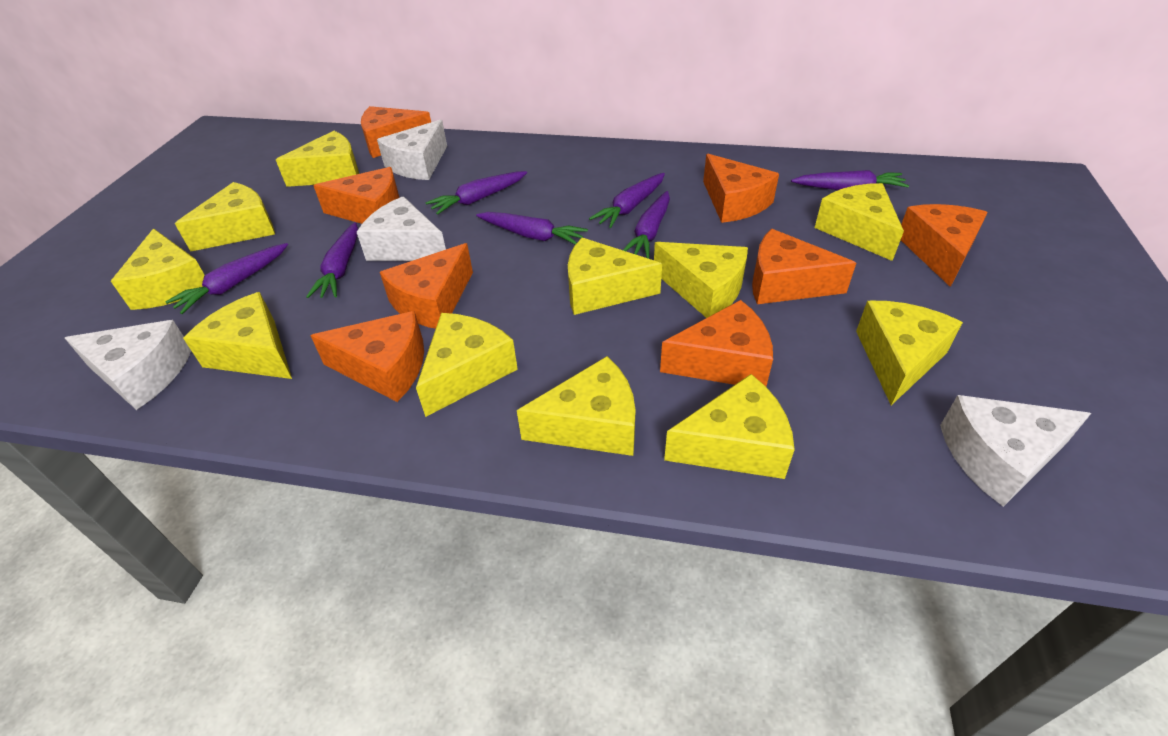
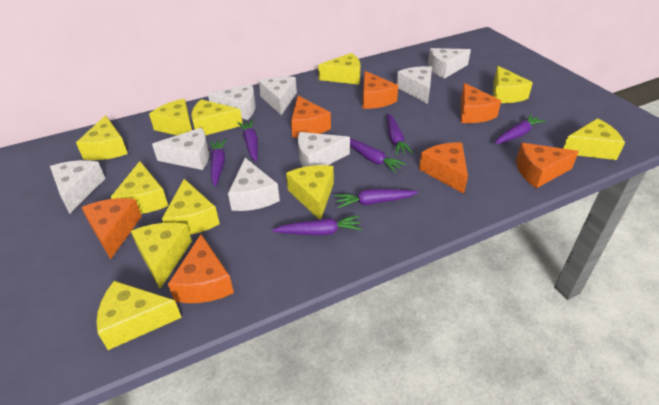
orange cheese: 8 -> 7
white cheese: 4 -> 8

